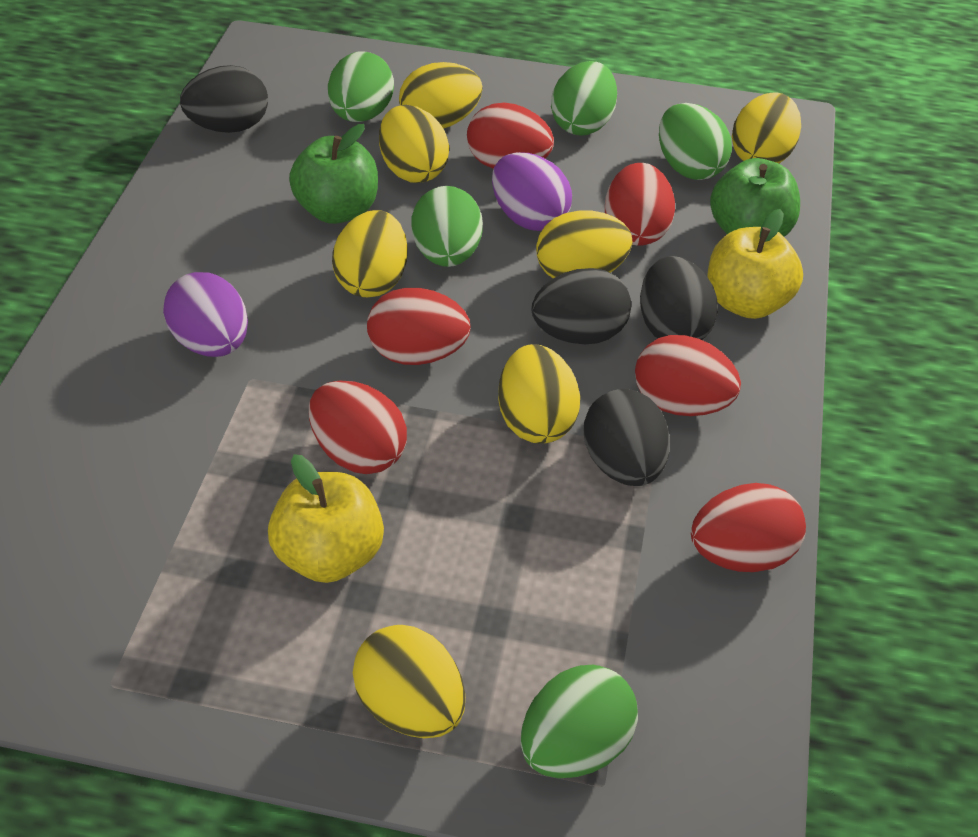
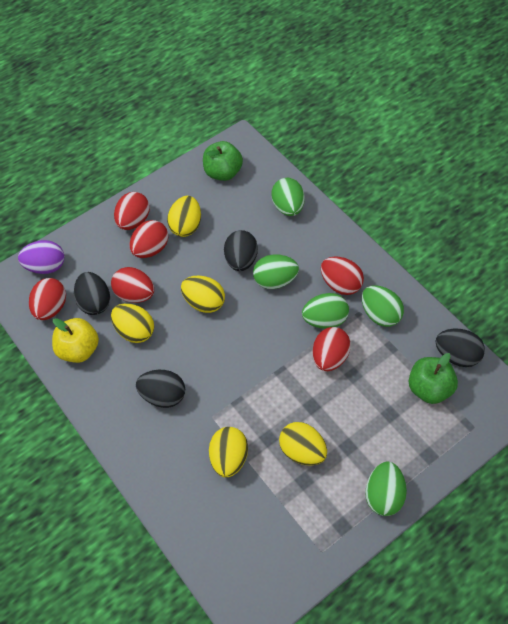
purple egg: 2 -> 1
yellow apple: 2 -> 1
yellow egg: 7 -> 5

